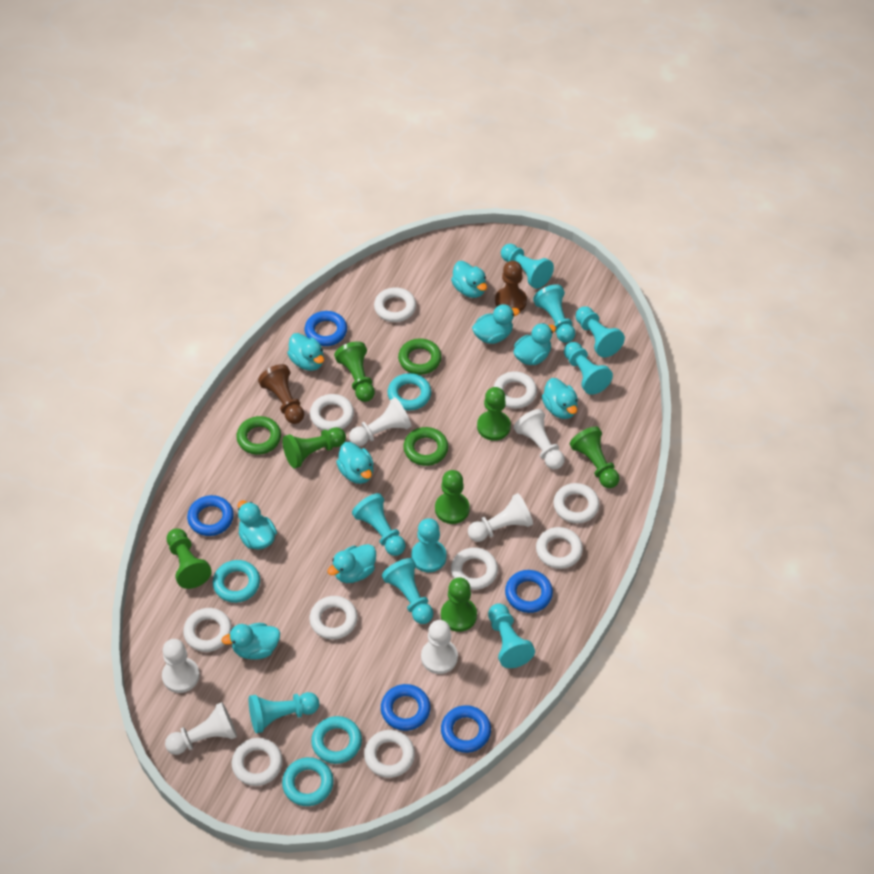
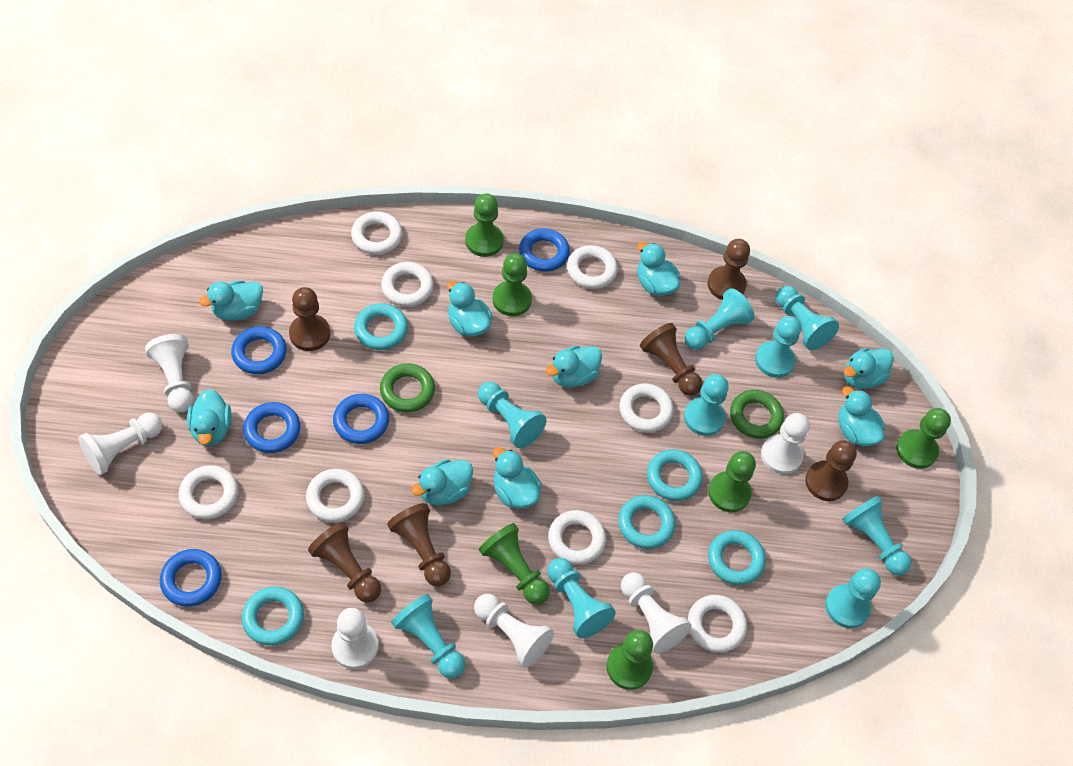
brown pawn: 2 -> 6
green pawn: 7 -> 6
green ring: 3 -> 2
turquoise ring: 4 -> 5
white ring: 10 -> 8

